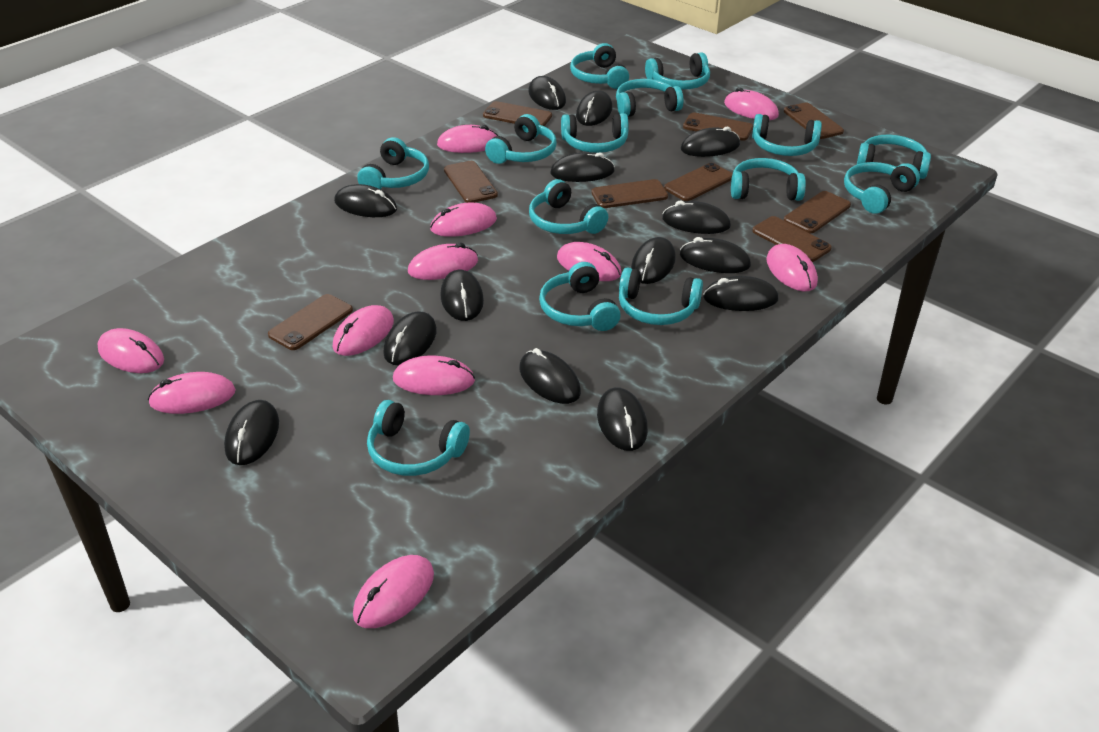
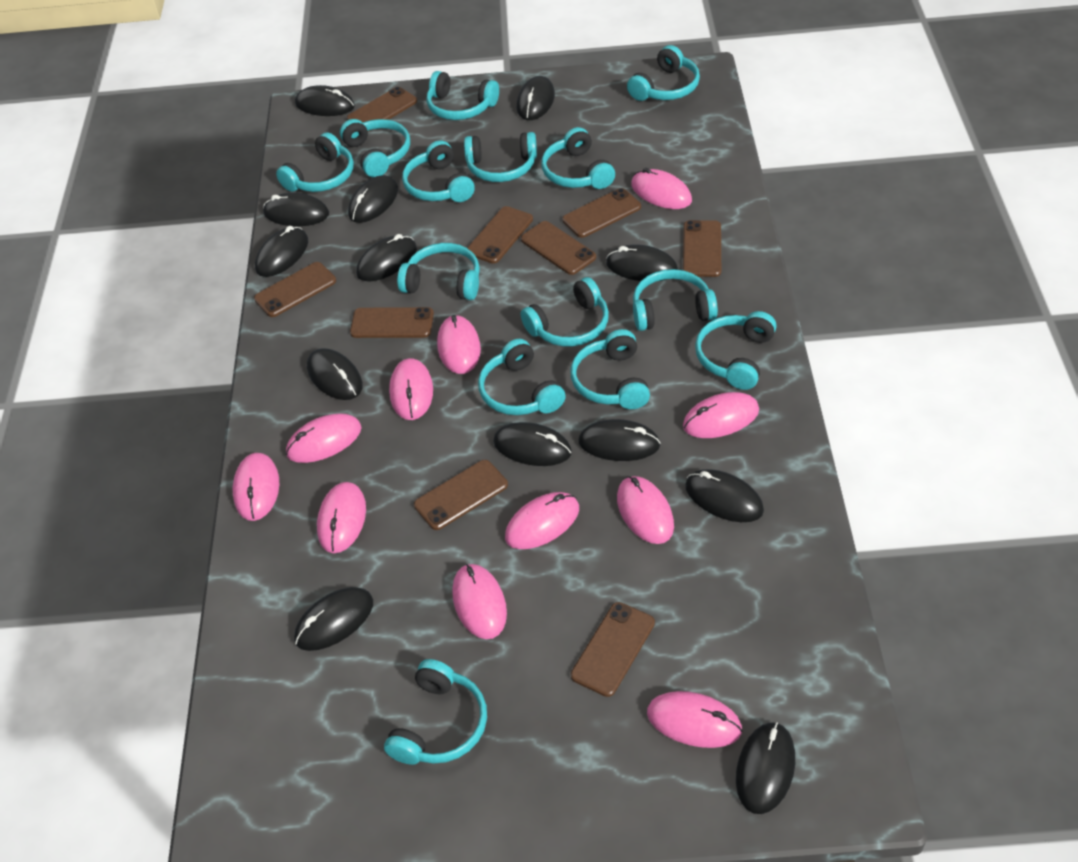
black mouse: 14 -> 13

